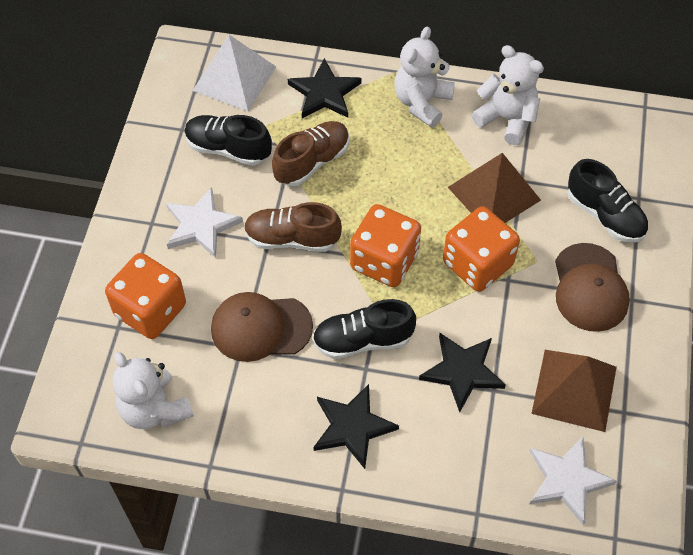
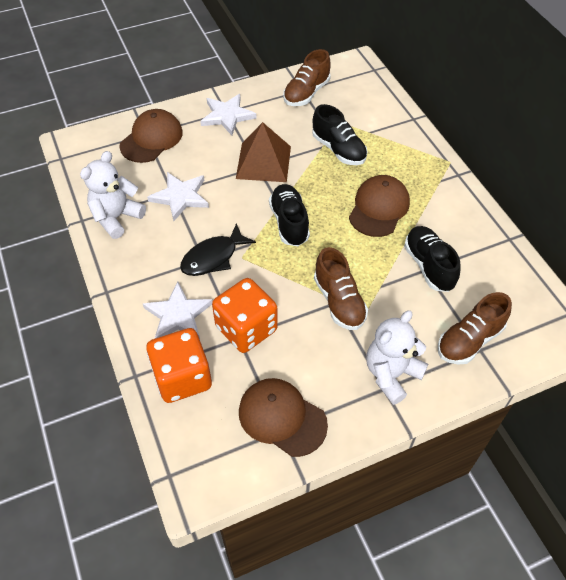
black fish: 0 -> 1
black star: 3 -> 0
brown cap: 2 -> 3
brown pyramid: 2 -> 1
brown shoe: 2 -> 3
orange dice: 3 -> 2
white pyramid: 1 -> 0
white star: 2 -> 3
white teddy bear: 3 -> 2

